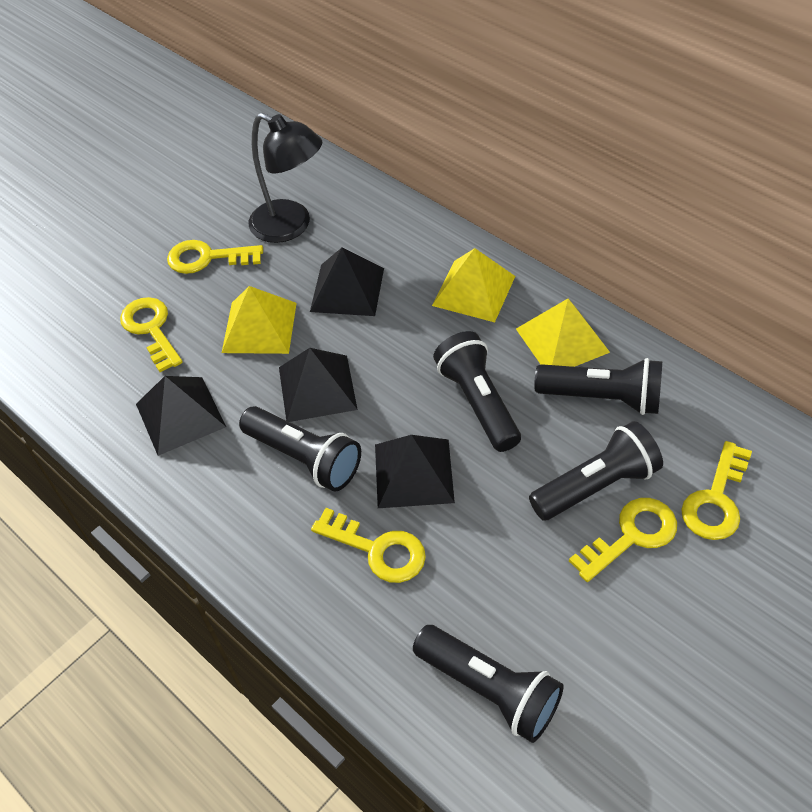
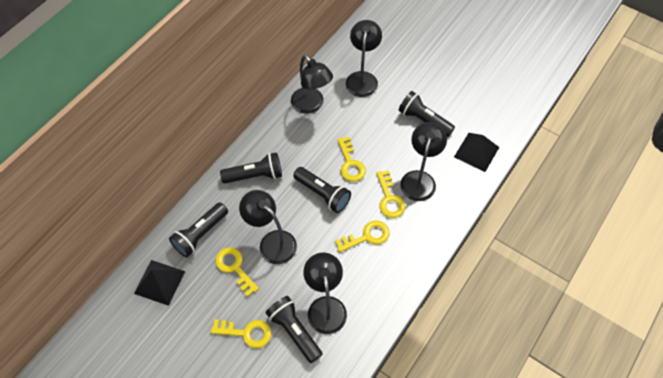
black lamp: 1 -> 5
black pyramid: 4 -> 2
yellow pyramid: 3 -> 0

